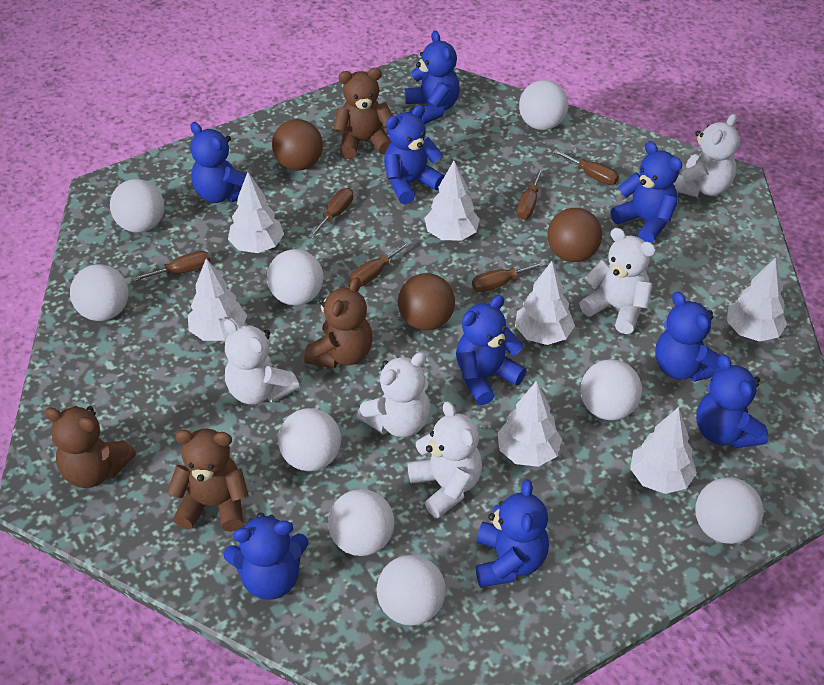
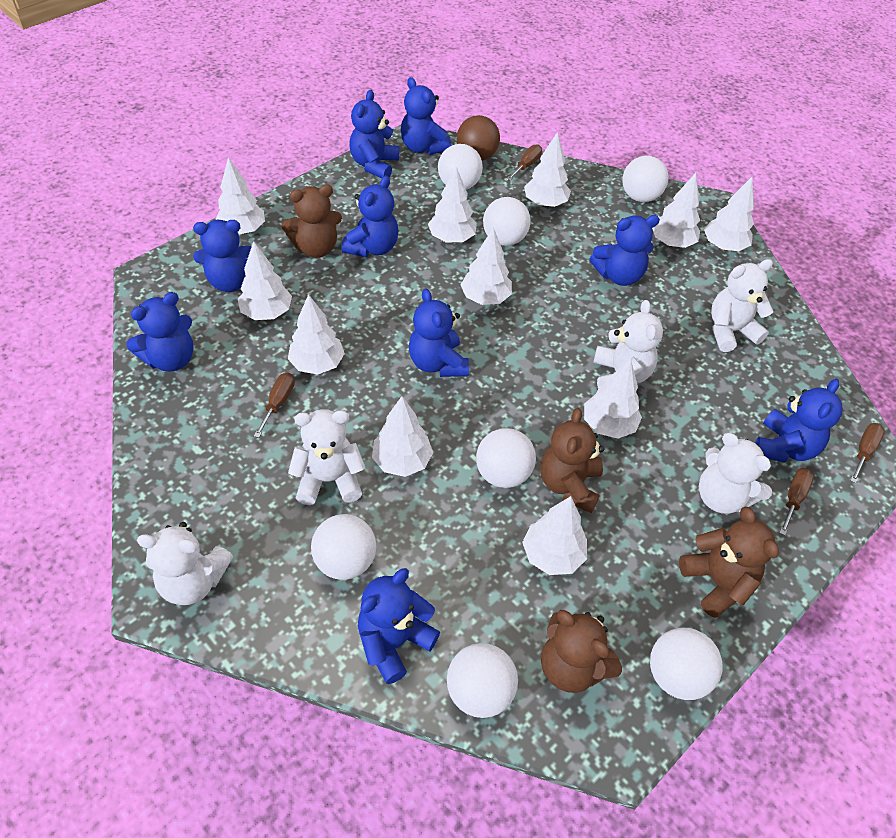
brown ball: 3 -> 1
brown screwdriver: 6 -> 4
white ball: 9 -> 7
white tree: 7 -> 11

